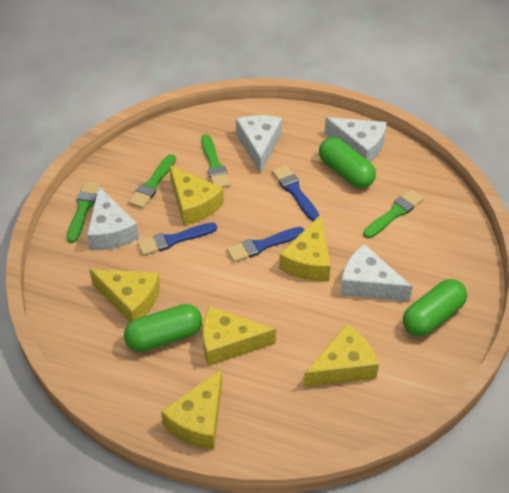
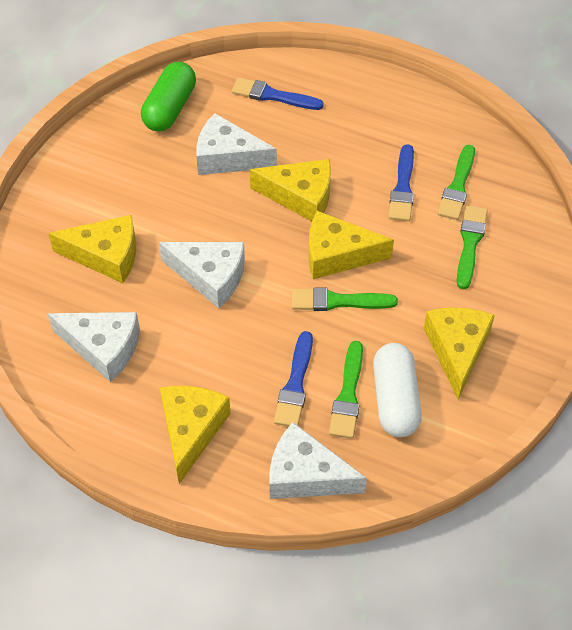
green capsule: 3 -> 1
white capsule: 0 -> 1
yellow cheese: 6 -> 5

